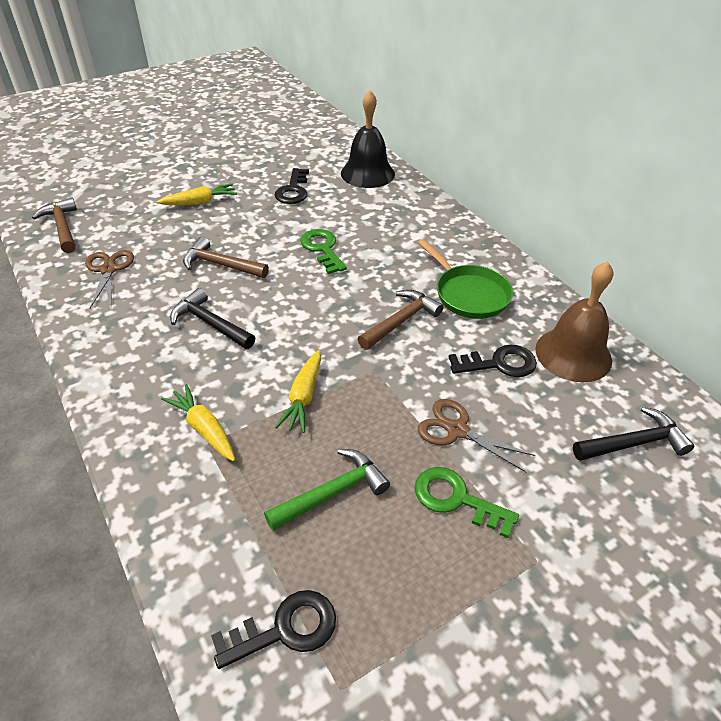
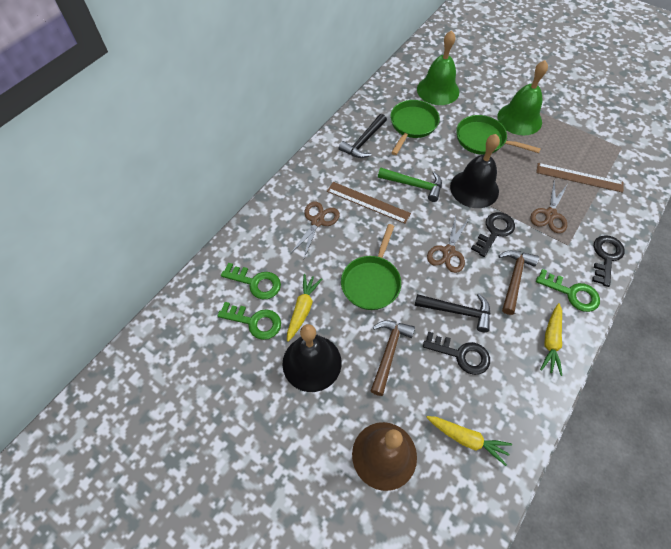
black bell: 1 -> 2
brown hammer: 3 -> 2
brown ruler: 0 -> 2
brown scissors: 2 -> 3
green bell: 0 -> 2
green key: 2 -> 3
green pan: 1 -> 3

